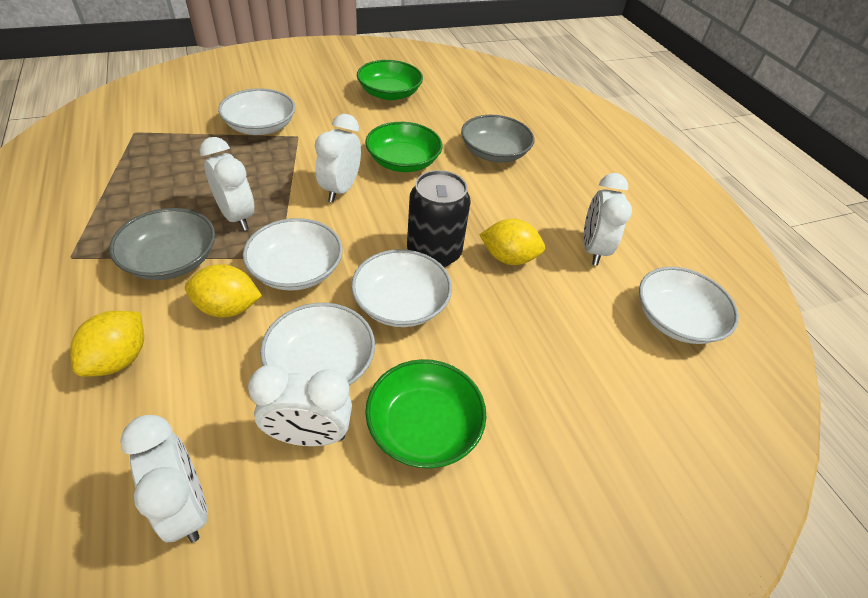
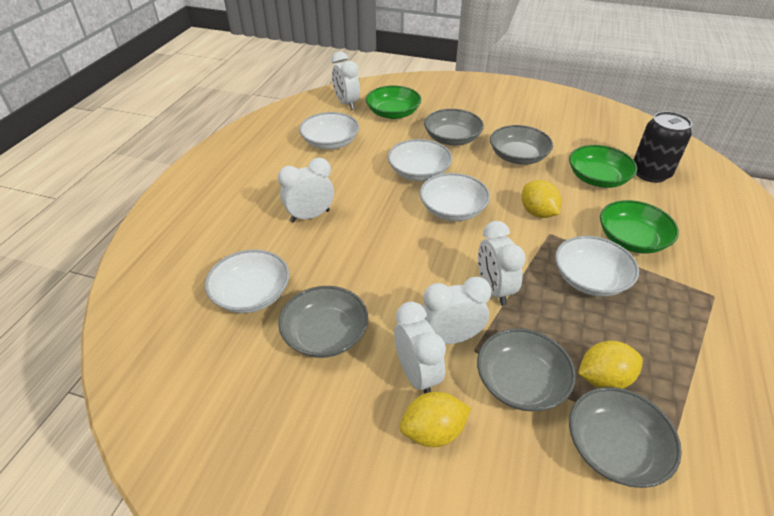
grey bowl: 2 -> 5

